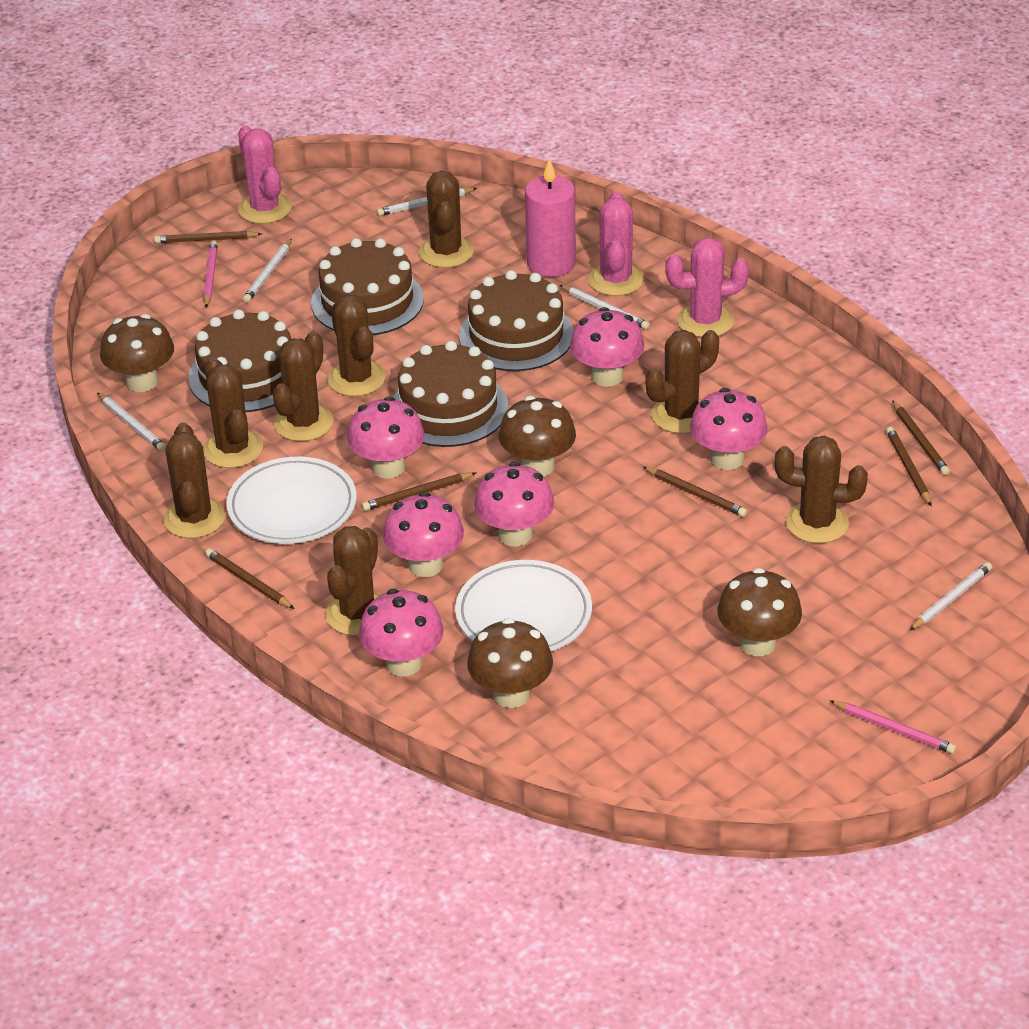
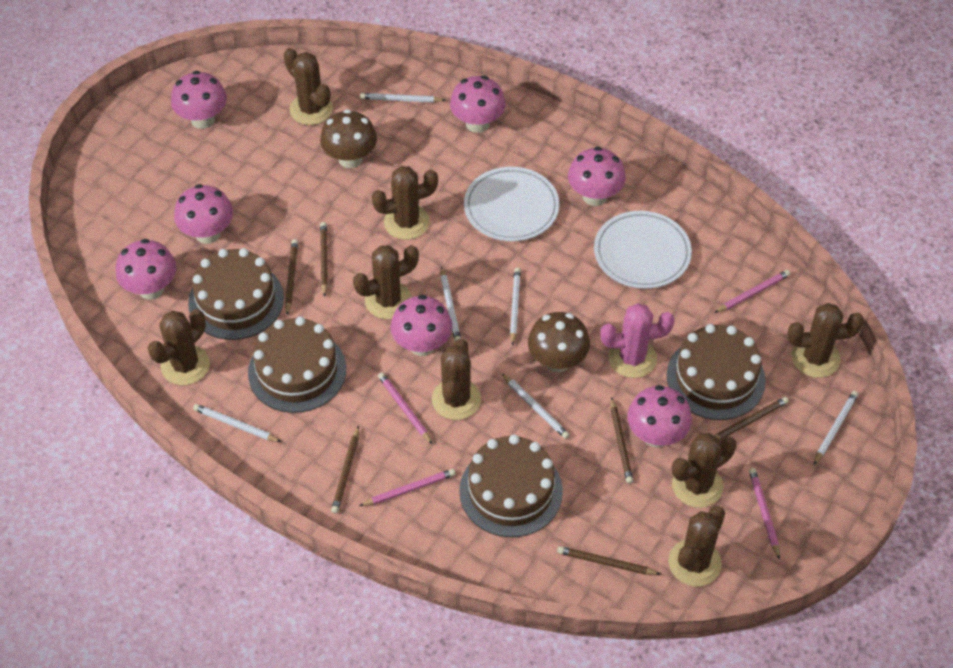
brown mushroom: 4 -> 2
pink cactus: 3 -> 1
pink candle: 1 -> 0
pink mushroom: 6 -> 7
pink pencil: 2 -> 4
white pencil: 5 -> 6

